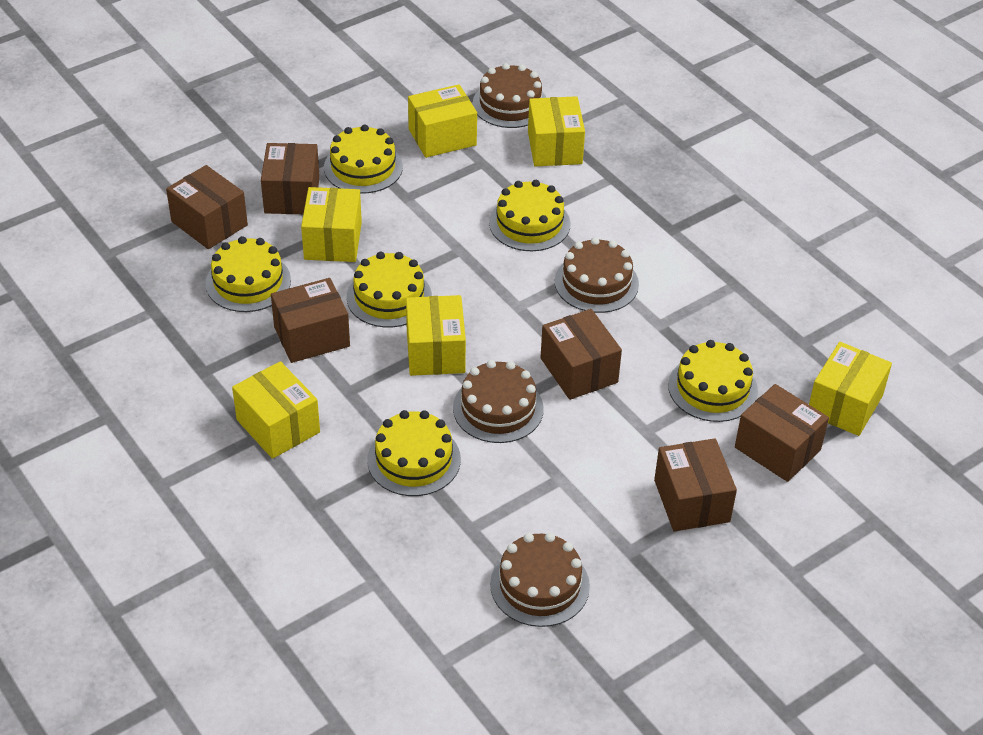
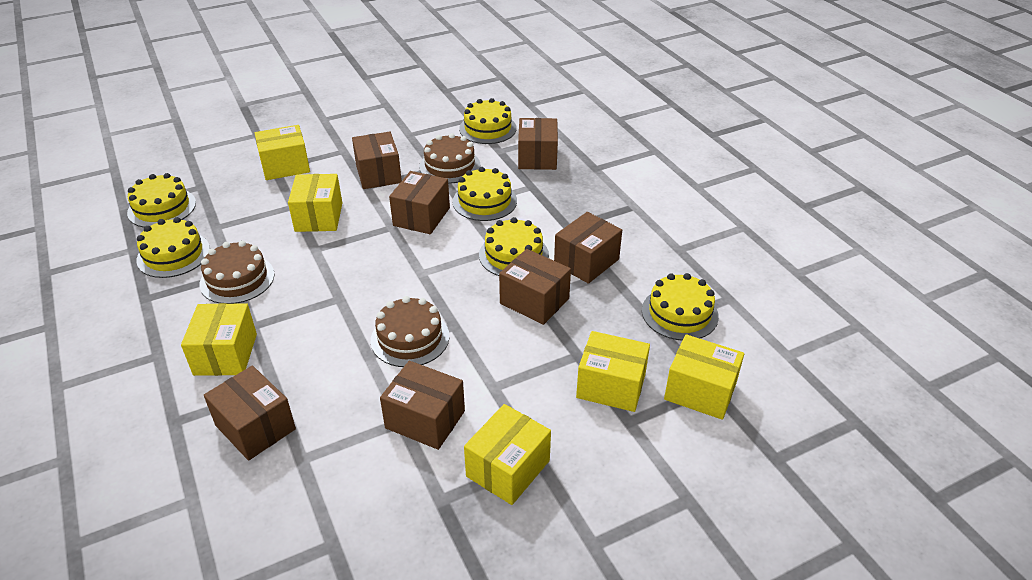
brown box: 6 -> 7
brown cake: 4 -> 3

